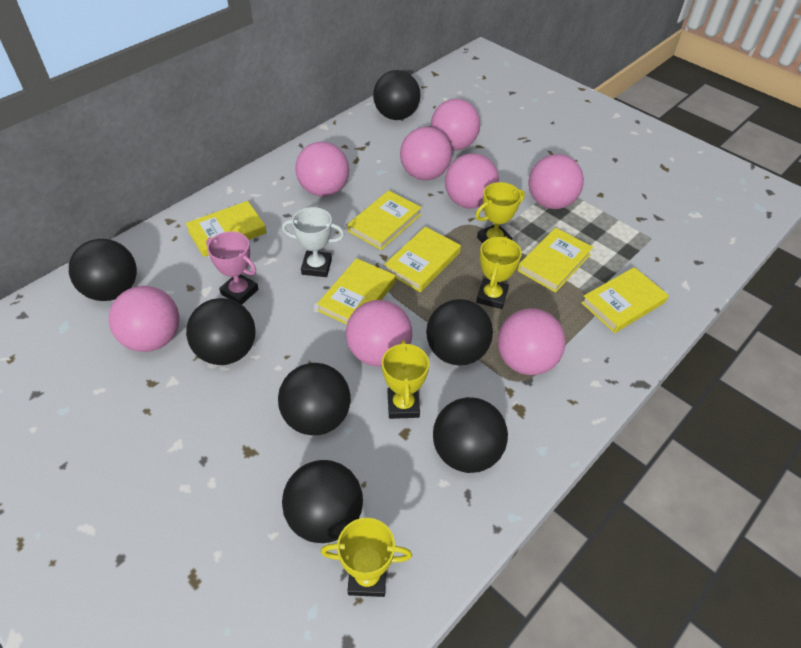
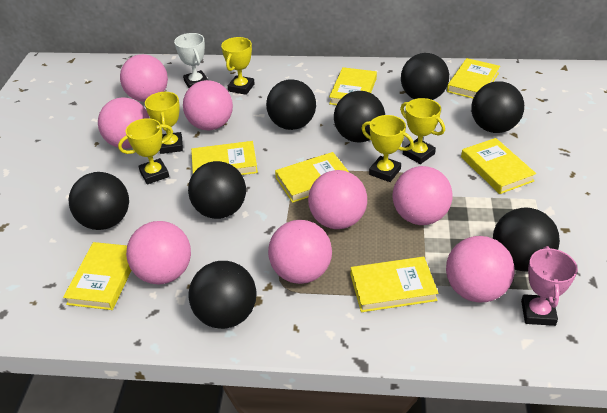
black ball: 7 -> 8
yellow book: 6 -> 7
yellow trophy: 4 -> 5

